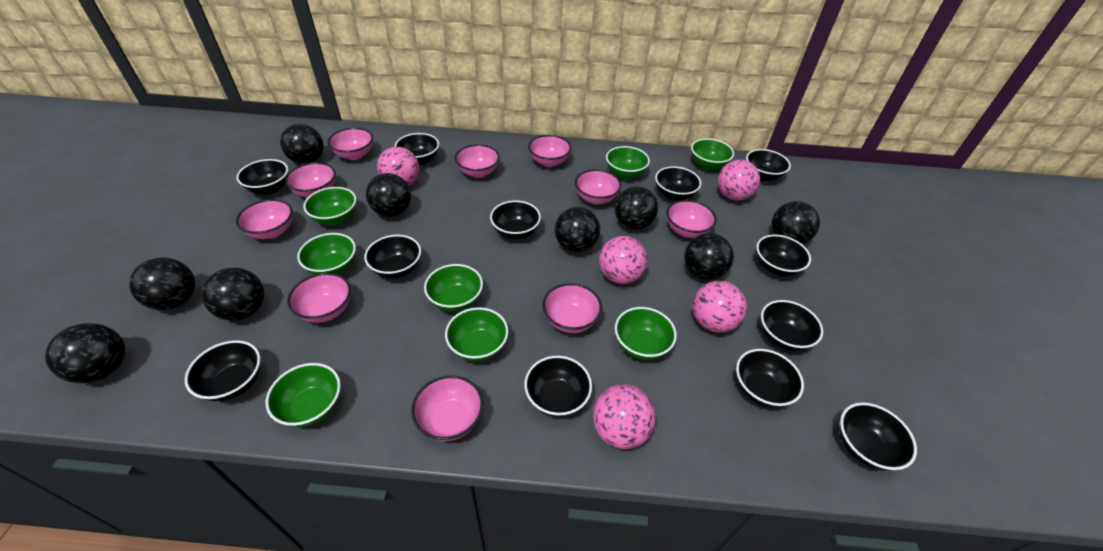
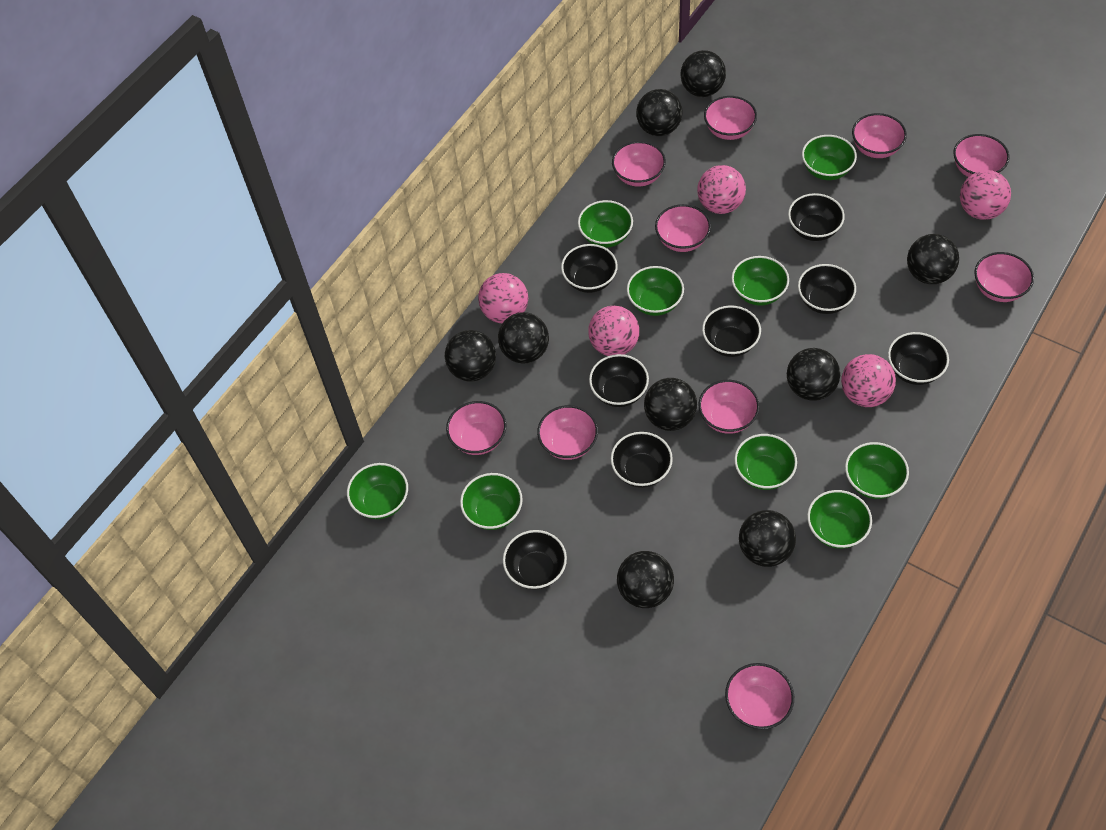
black bowl: 12 -> 8
green bowl: 8 -> 9

